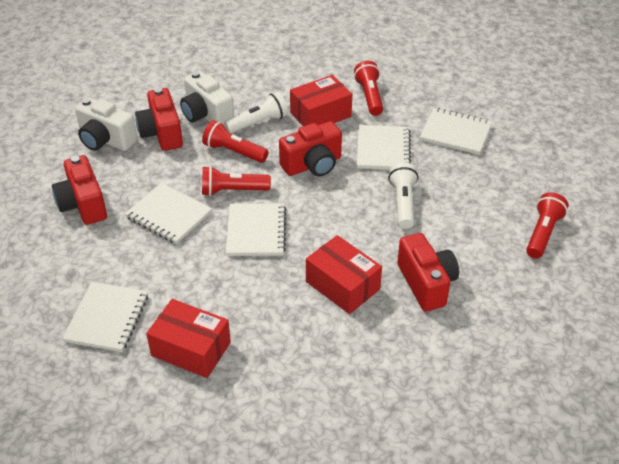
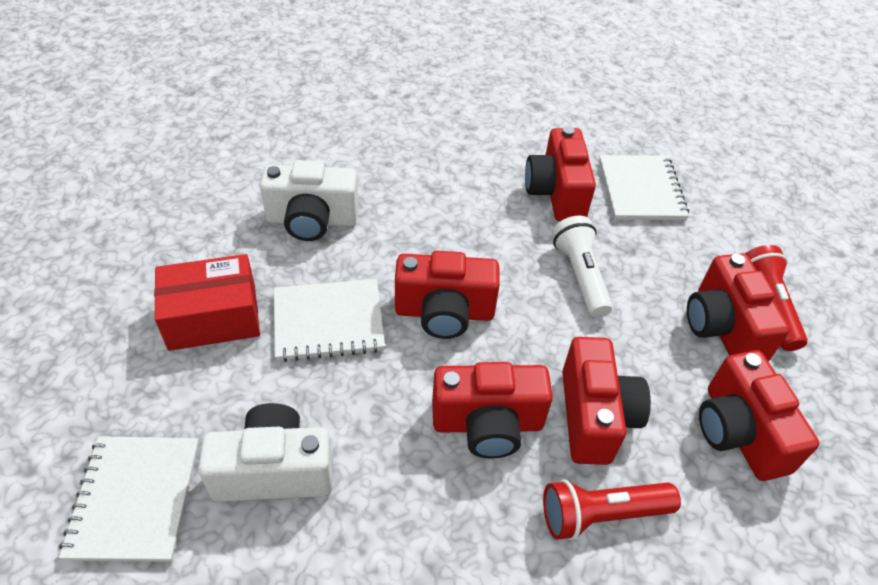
red box: 3 -> 1
red camera: 4 -> 6
red flashlight: 4 -> 2
white flashlight: 2 -> 1
white notebook: 5 -> 3

